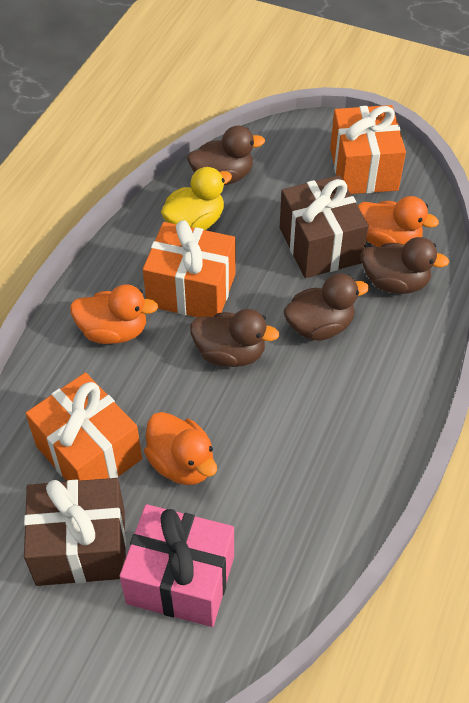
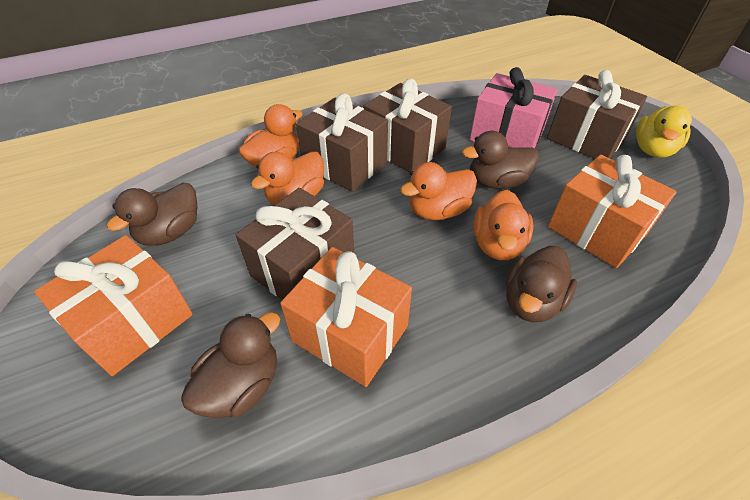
brown gift: 2 -> 4
orange duck: 3 -> 4

